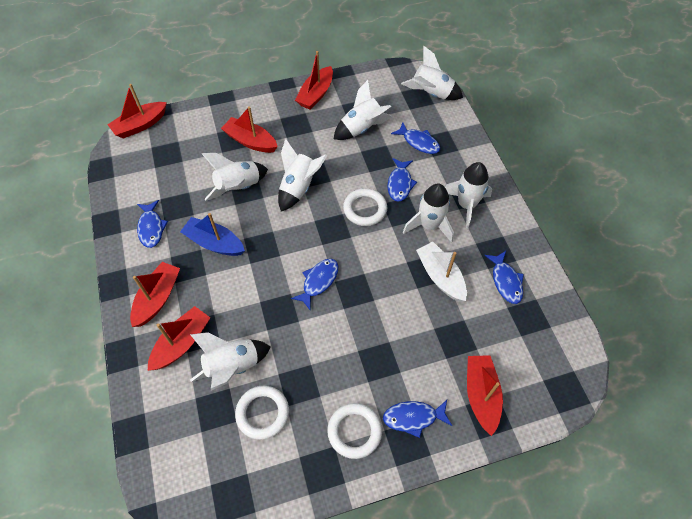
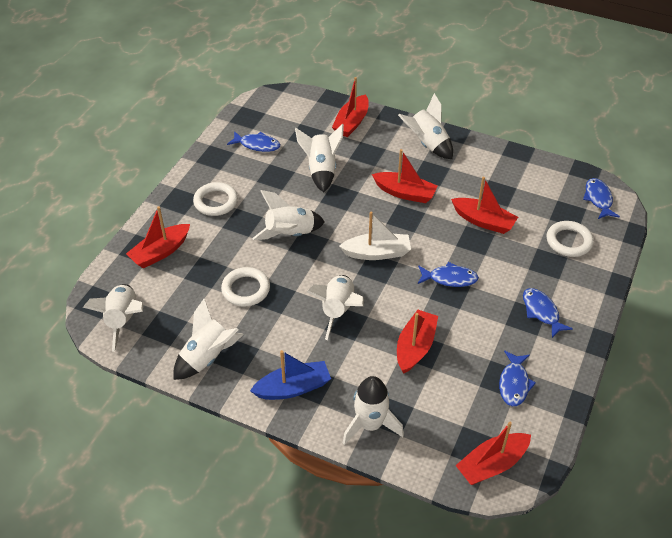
blue fish: 6 -> 5

